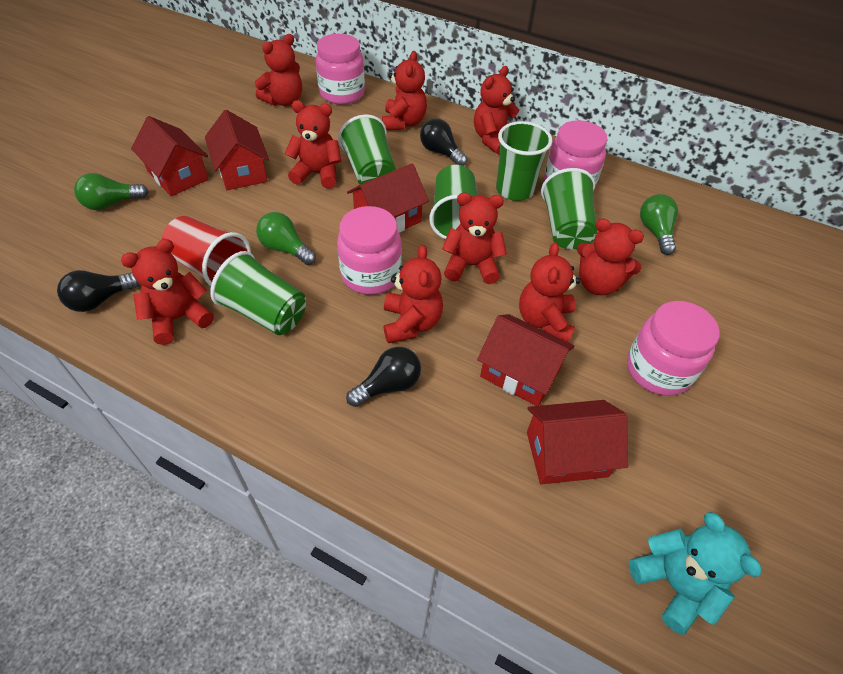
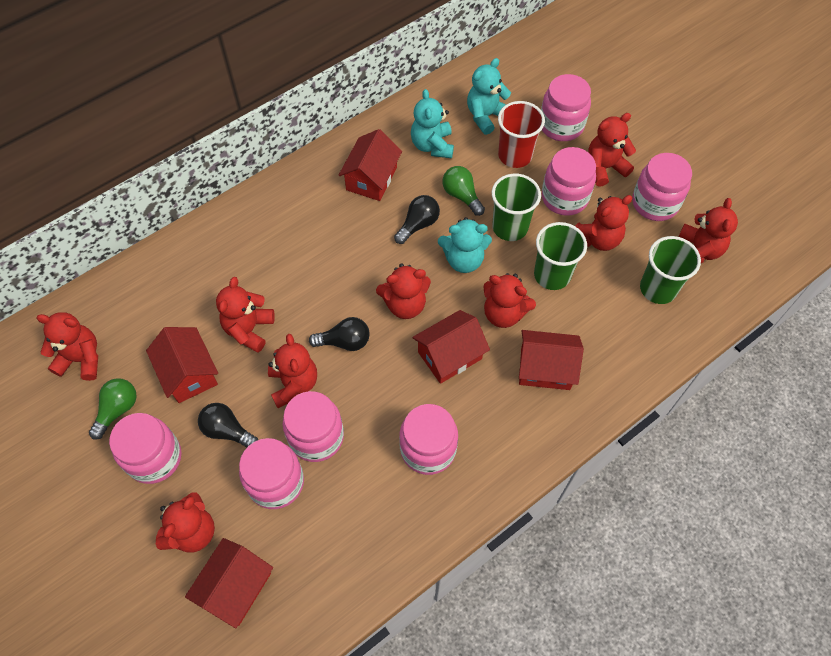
green cup: 5 -> 3
green light bulb: 3 -> 2
pink jar: 4 -> 7
turquoise teddy bear: 1 -> 3

